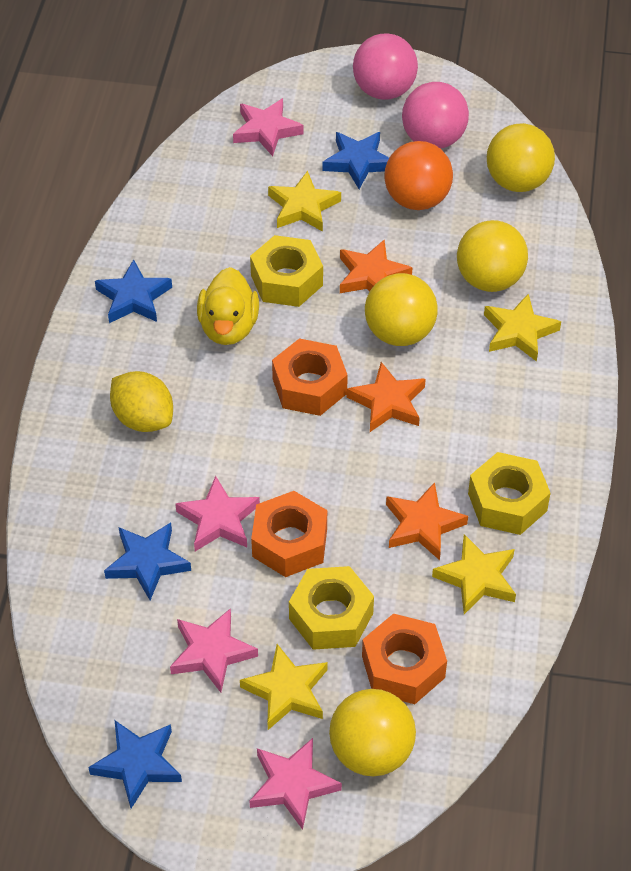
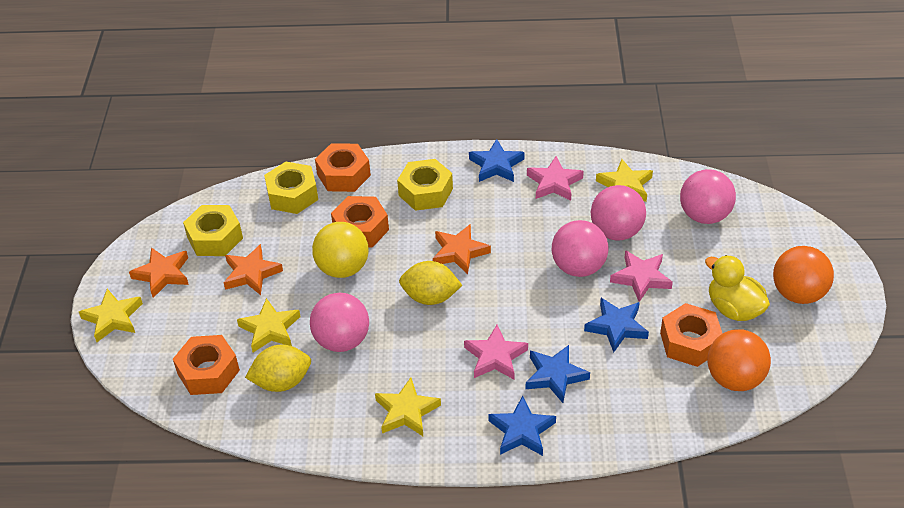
orange ball: 1 -> 2
orange nut: 3 -> 4
pink ball: 2 -> 4
pink star: 4 -> 3
yellow ball: 4 -> 1
yellow lemon: 1 -> 2

